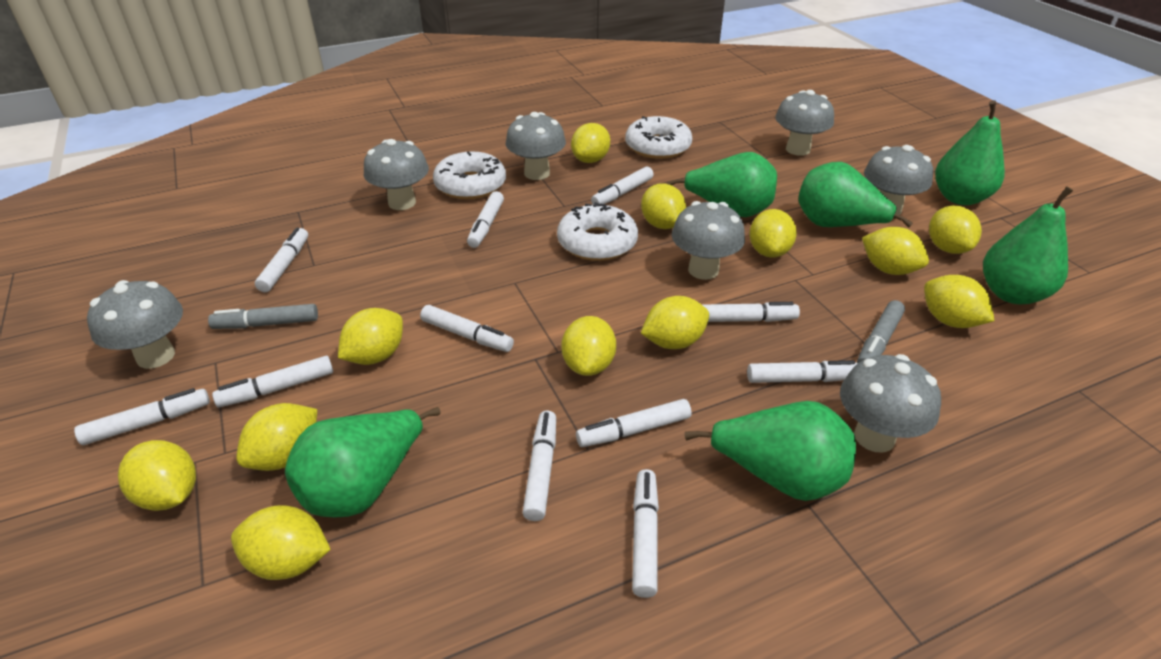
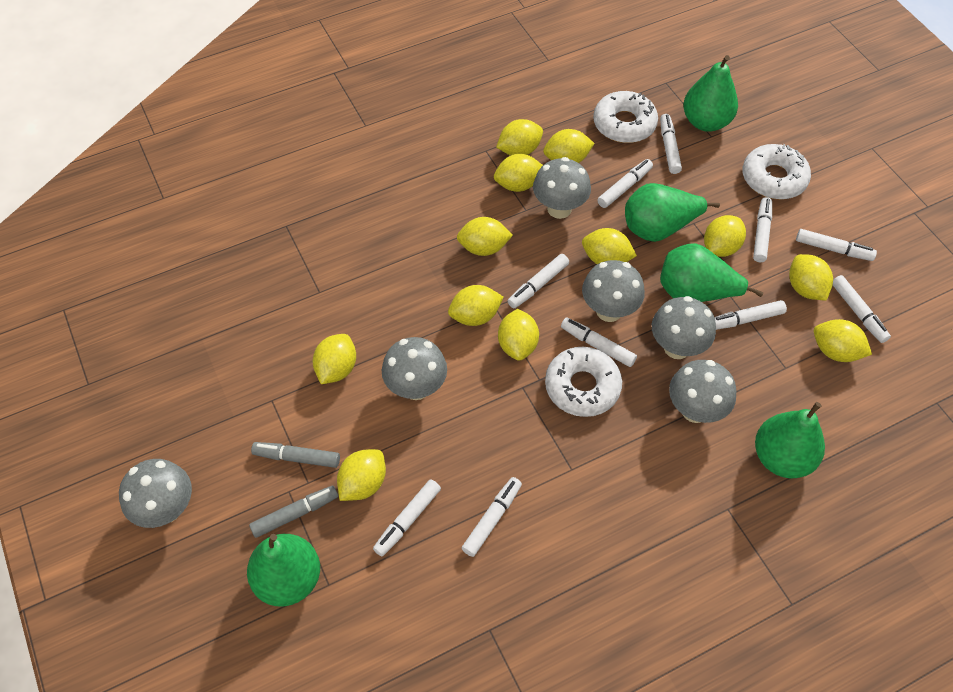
green pear: 6 -> 5
grey mushroom: 7 -> 6
white marker: 11 -> 10

